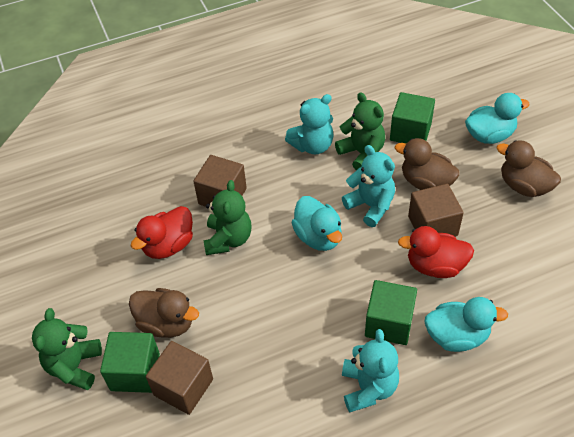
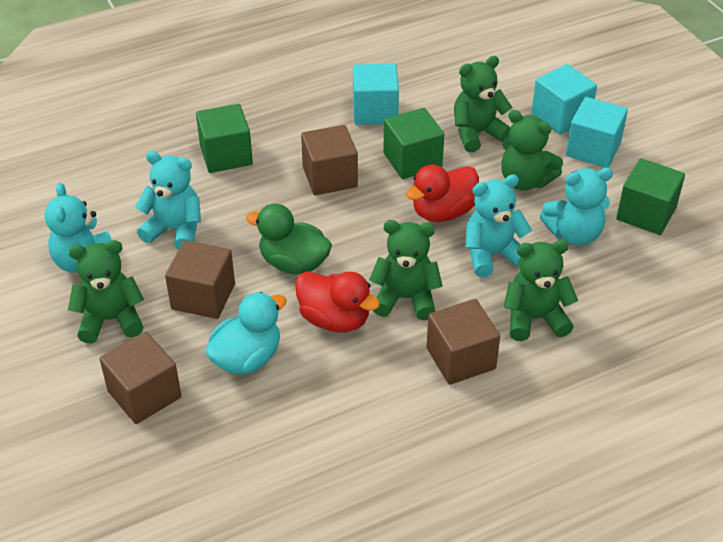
brown cube: 3 -> 4
brown duck: 3 -> 0
green duck: 0 -> 1
green teddy bear: 3 -> 5
turquoise cube: 0 -> 3
turquoise duck: 3 -> 1
turquoise teddy bear: 3 -> 4

